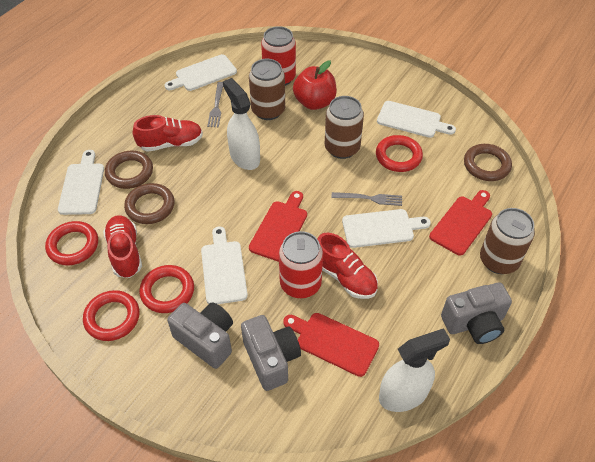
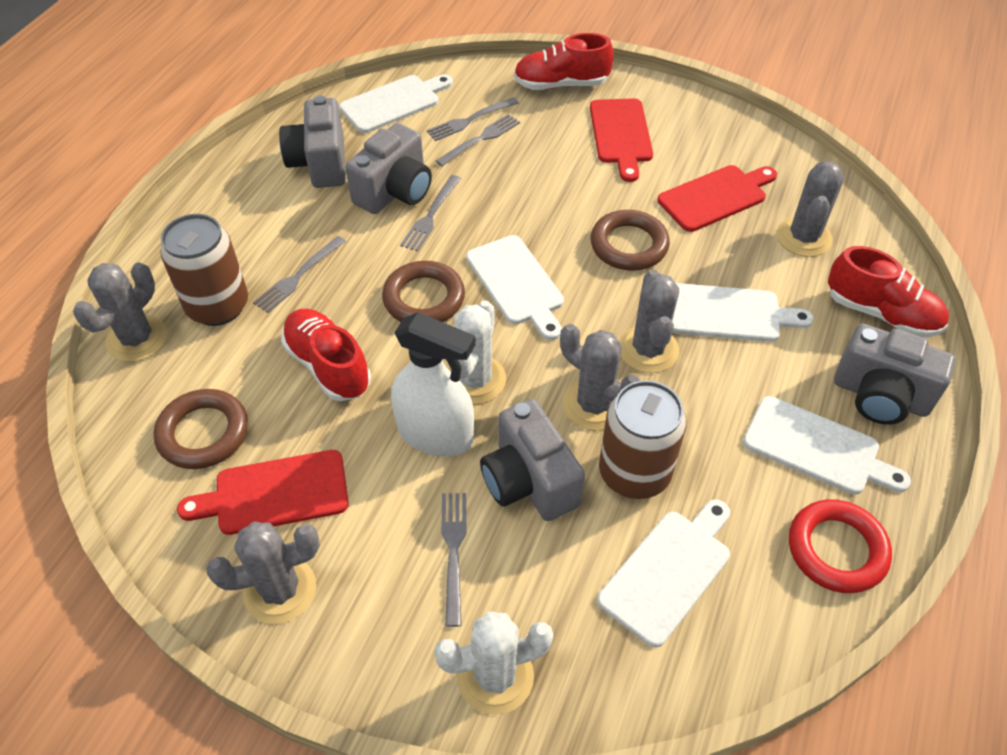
brown can: 3 -> 2
grey cactus: 0 -> 5
grey camera: 3 -> 4
grey fork: 2 -> 5
red apple: 1 -> 0
red can: 2 -> 0
red ring: 4 -> 1
white cactus: 0 -> 2
white spray bottle: 2 -> 1

